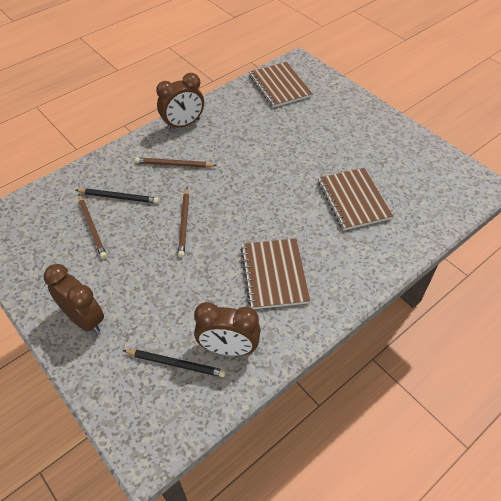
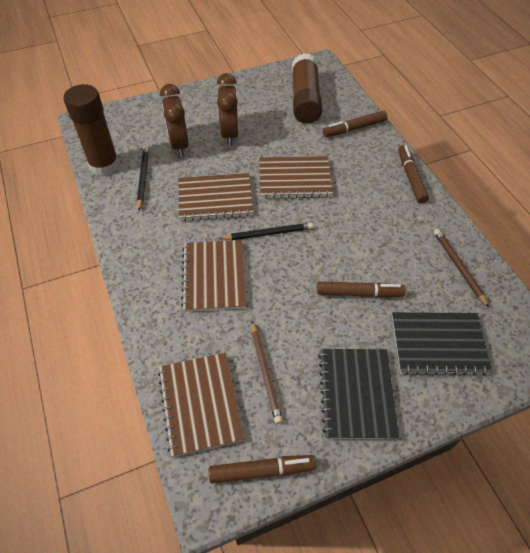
black notebook: 0 -> 2
brown clock: 3 -> 2
brown glue stick: 0 -> 2
brown marker: 0 -> 4
brown notebook: 3 -> 4
brown pencil: 3 -> 2

